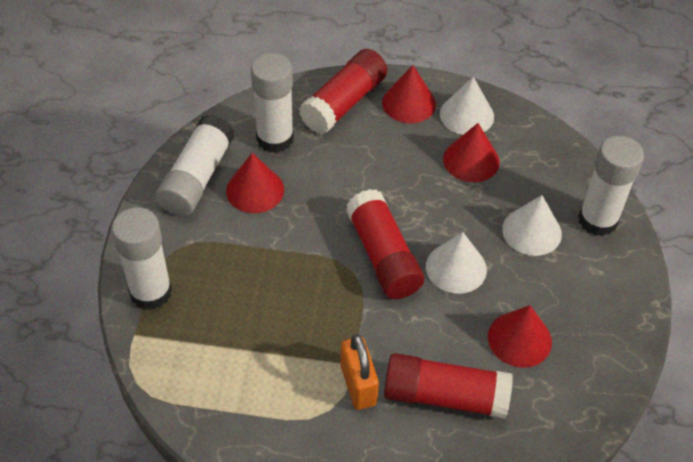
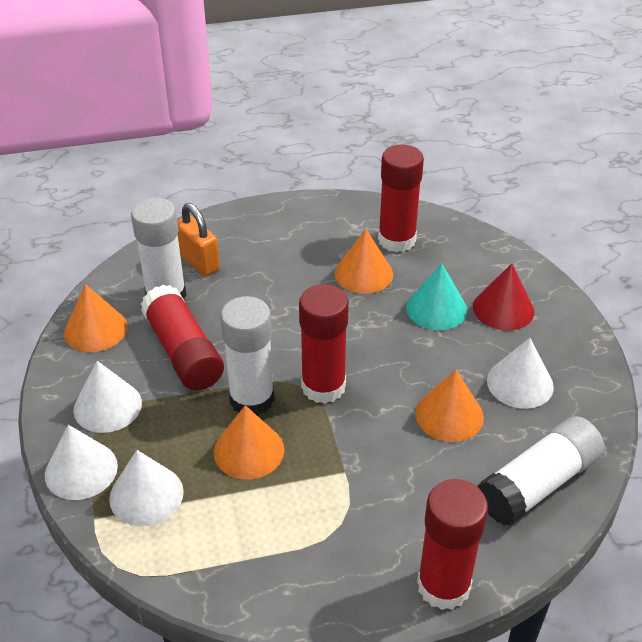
orange cone: 0 -> 4
red cone: 4 -> 1
red glue stick: 3 -> 4
turquoise cone: 0 -> 1
white cone: 3 -> 4
white glue stick: 4 -> 3

